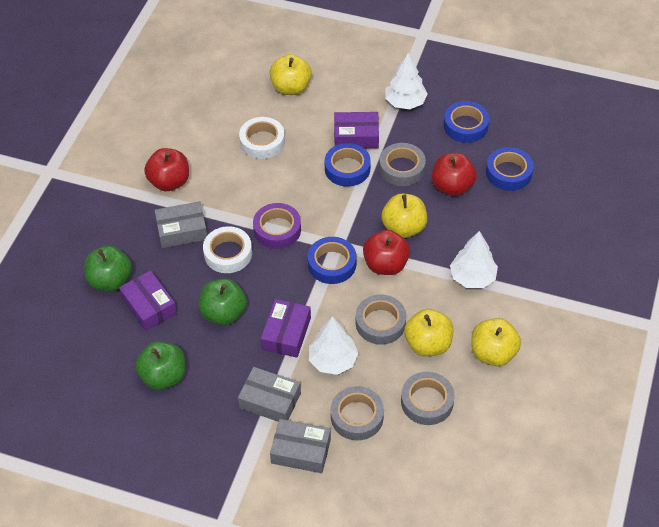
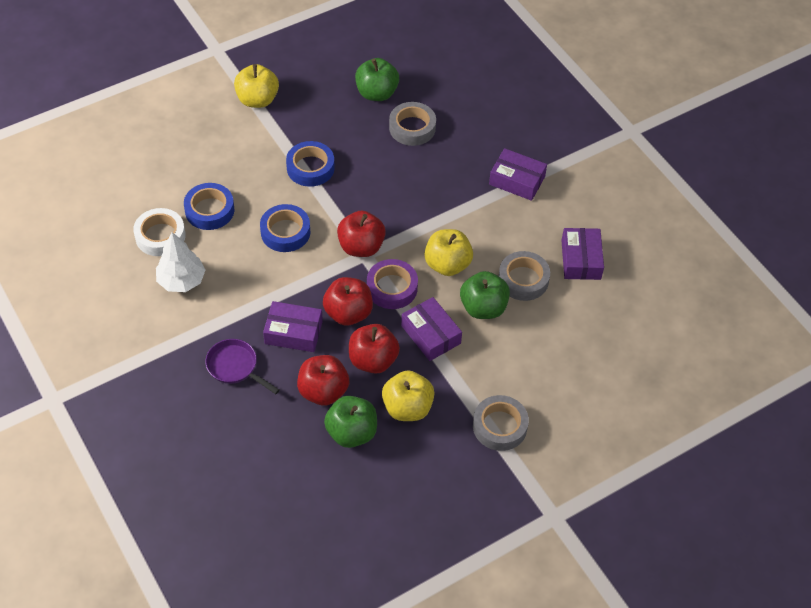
blue tape: 4 -> 3
grey box: 3 -> 0
grey tape: 4 -> 3
purple box: 3 -> 4
purple pan: 0 -> 1
red apple: 3 -> 4
white tape: 2 -> 1
white tree: 3 -> 1
yellow apple: 4 -> 3

